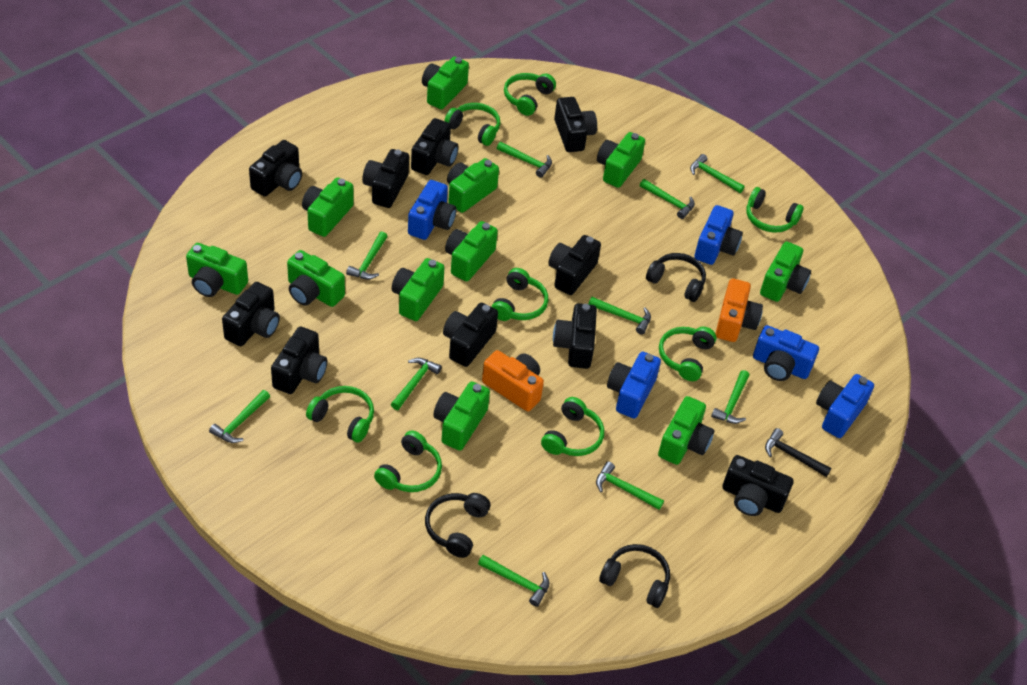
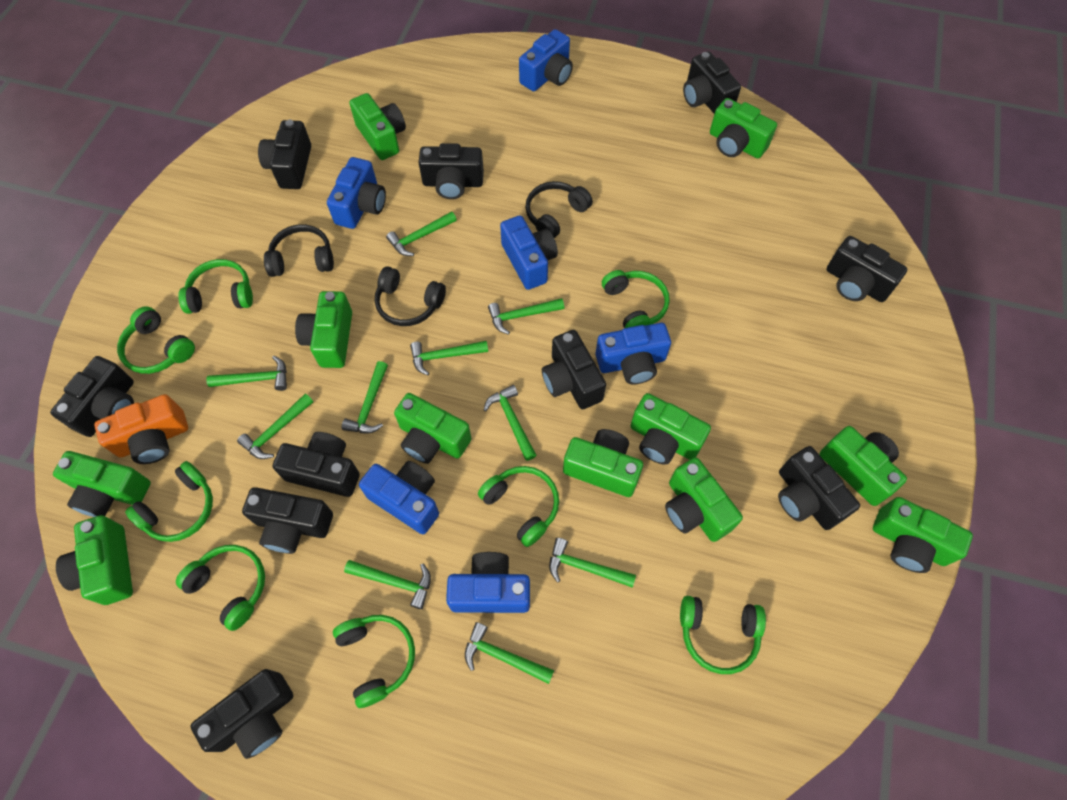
black hammer: 1 -> 0
blue camera: 5 -> 6
orange camera: 2 -> 1

